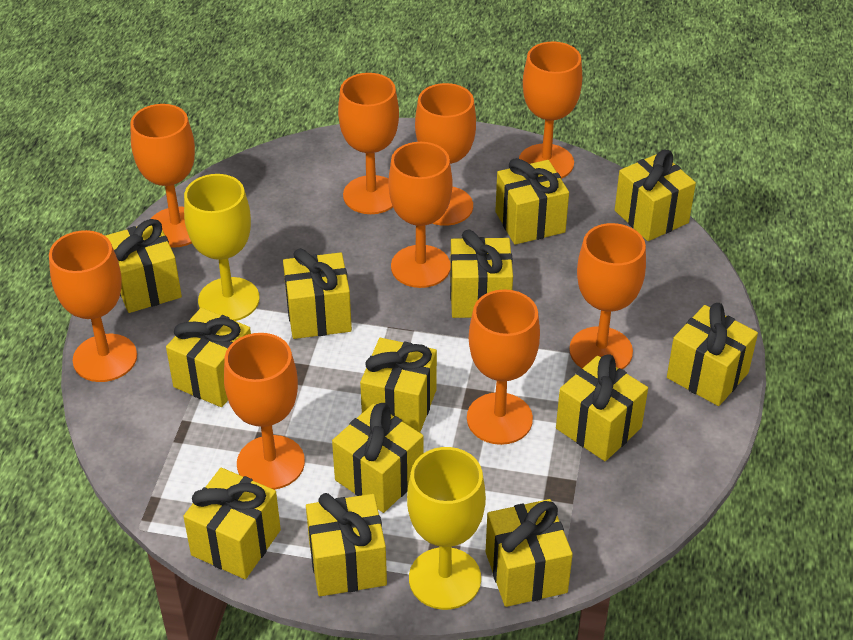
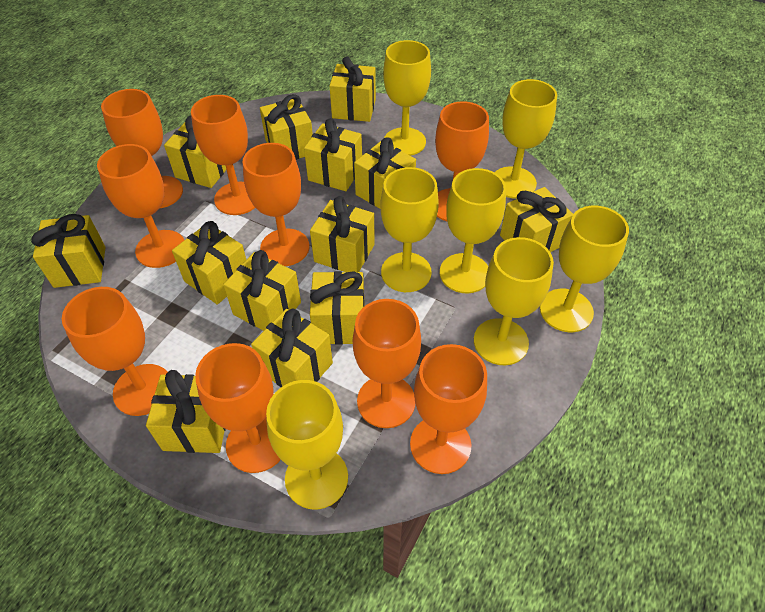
yellow goblet: 2 -> 7

